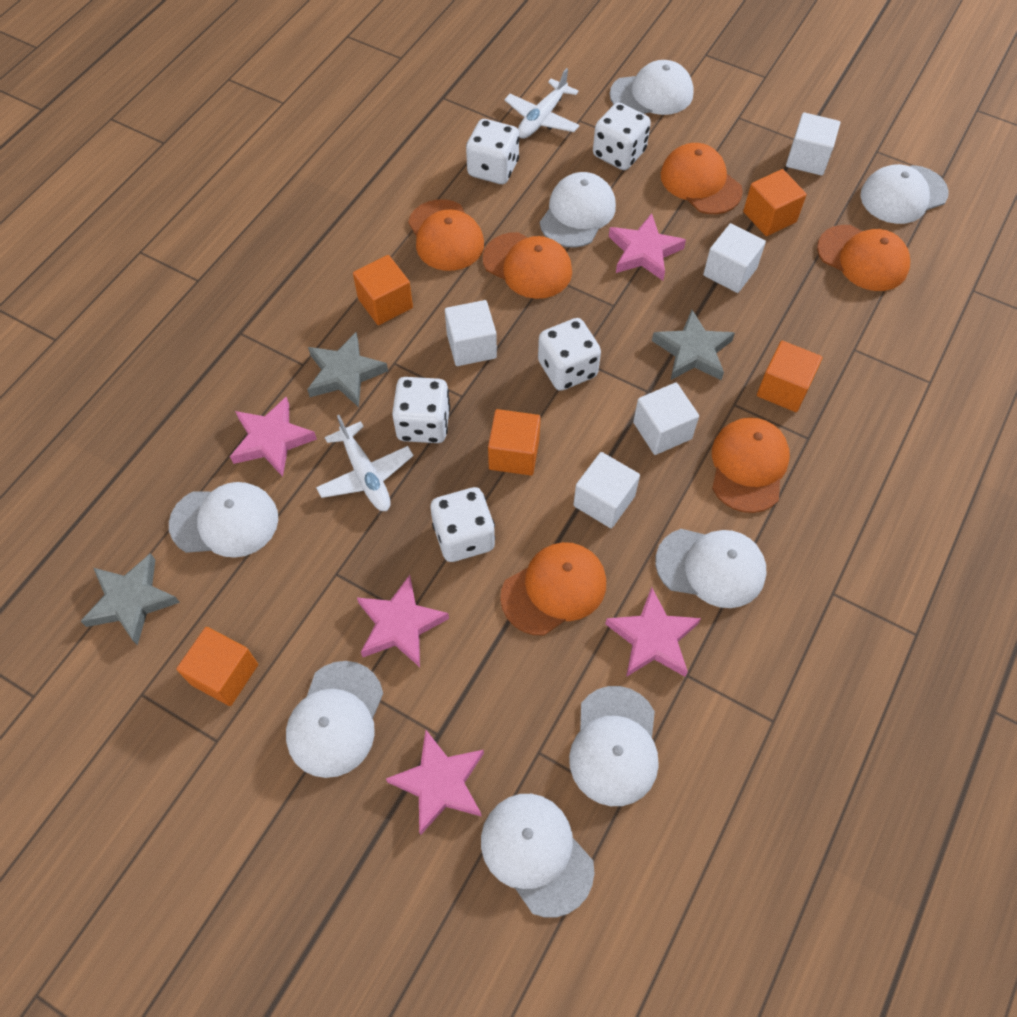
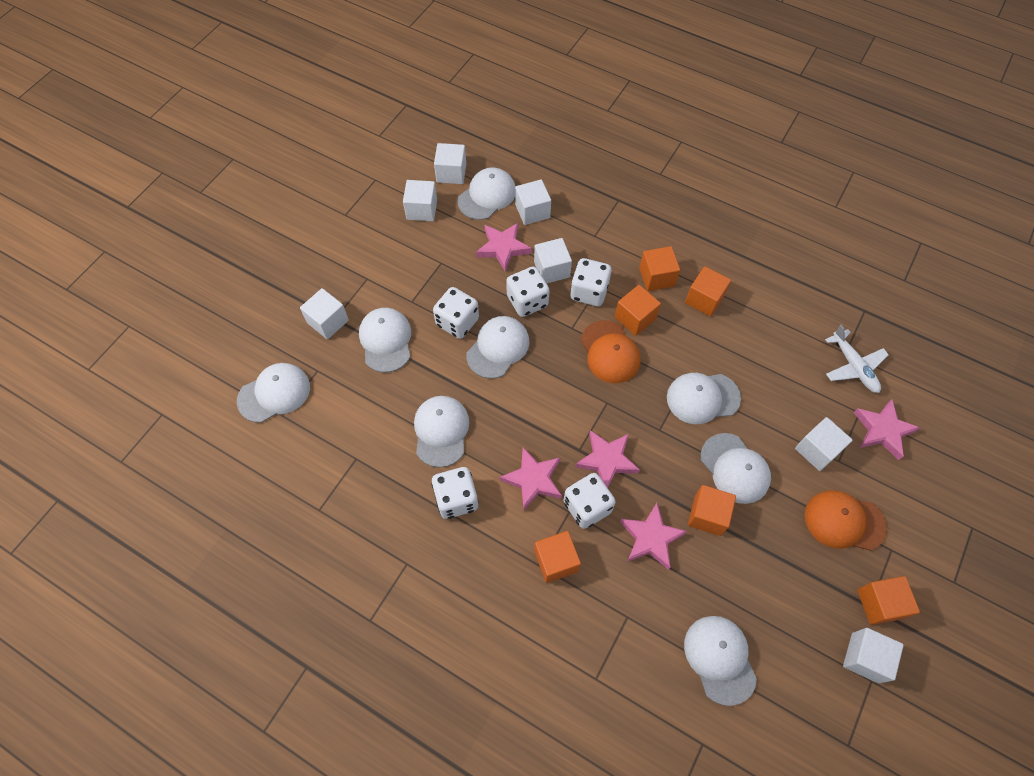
grey star: 3 -> 0
orange cap: 6 -> 2
orange cube: 5 -> 6
white cube: 5 -> 7
white plane: 2 -> 1

